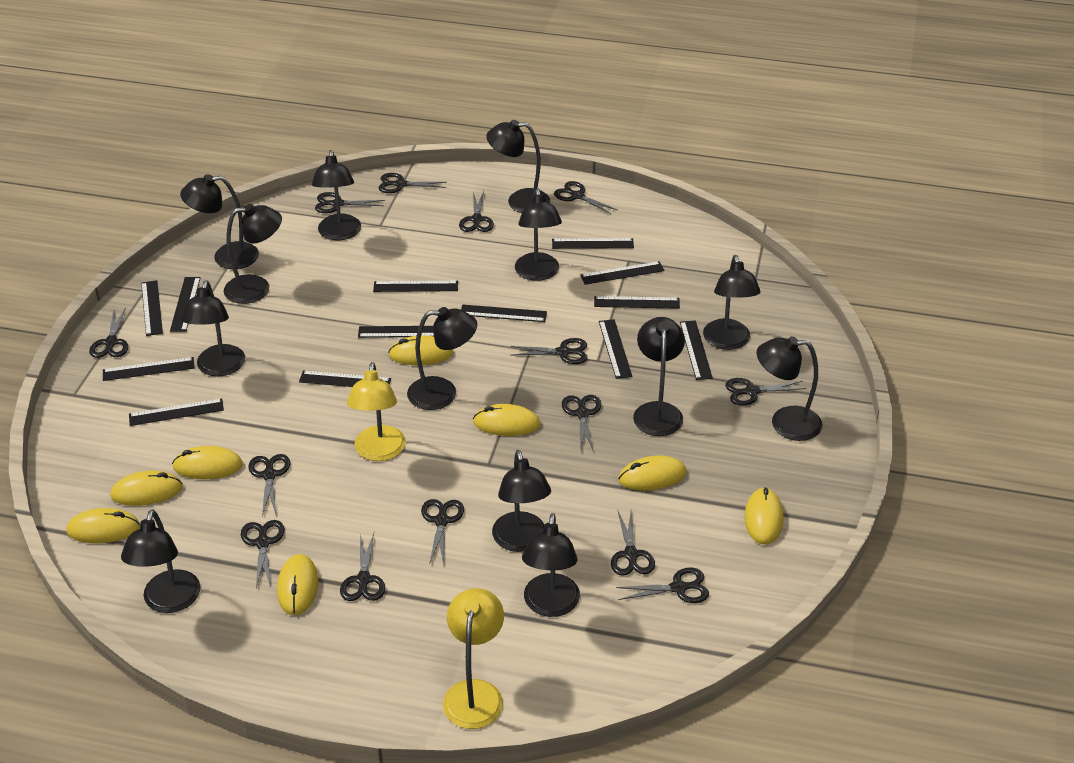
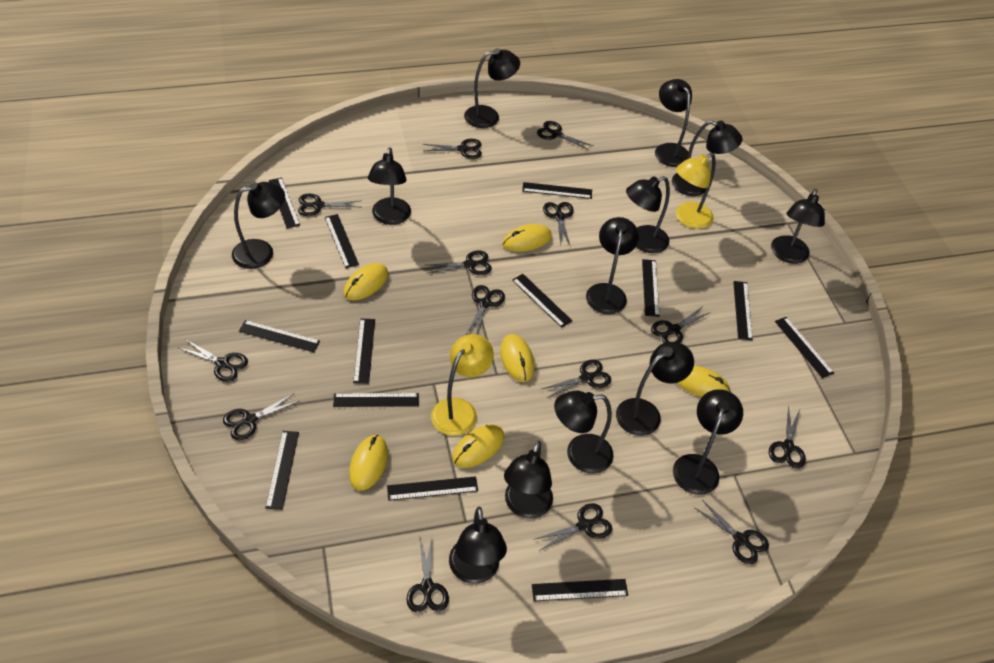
yellow mouse: 8 -> 6

